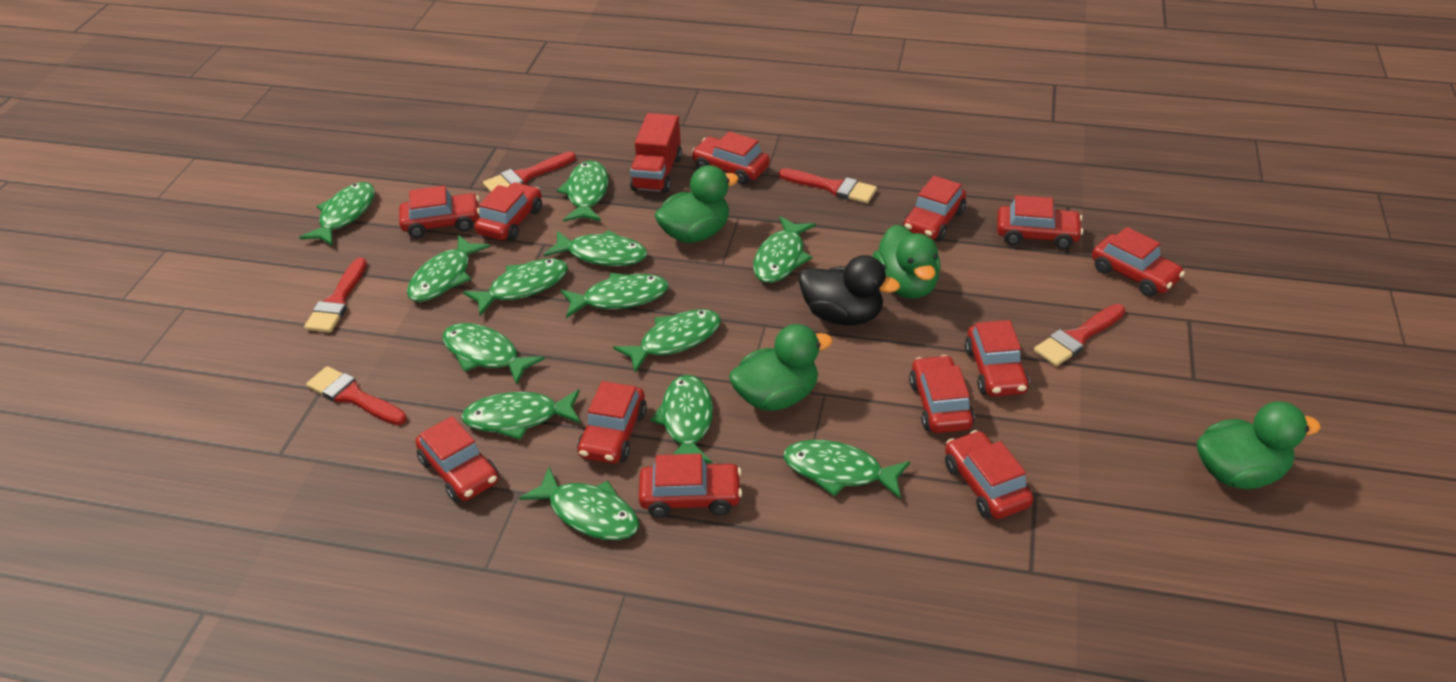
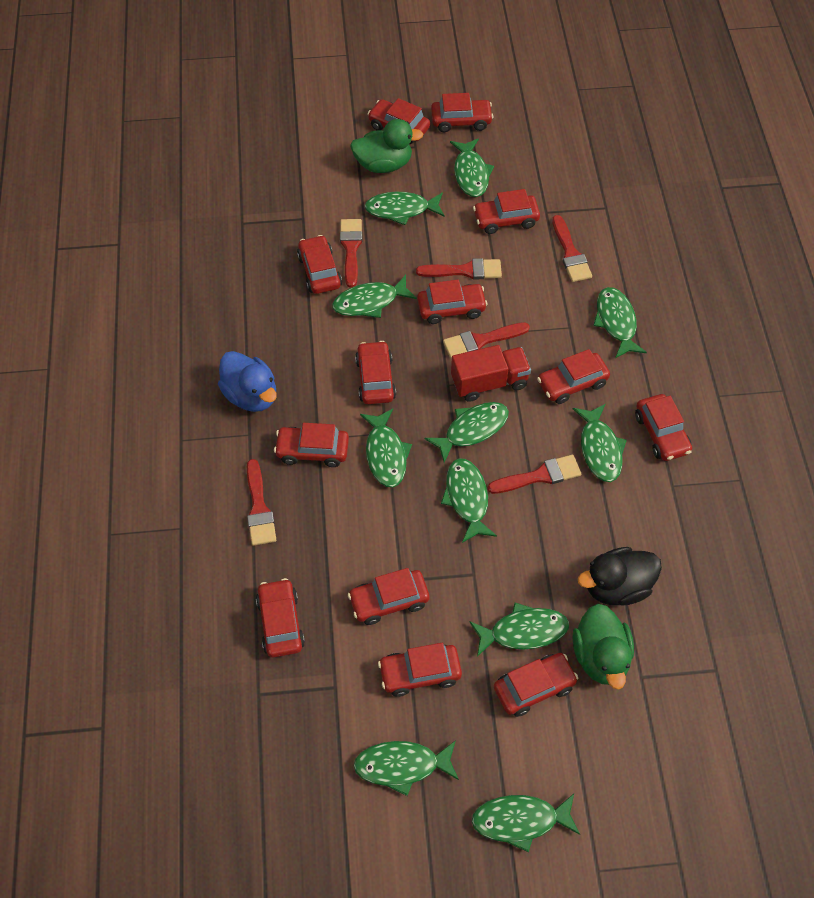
blue duck: 0 -> 1
green duck: 4 -> 2
green fish: 13 -> 11
red brush: 5 -> 6
red car: 12 -> 13

